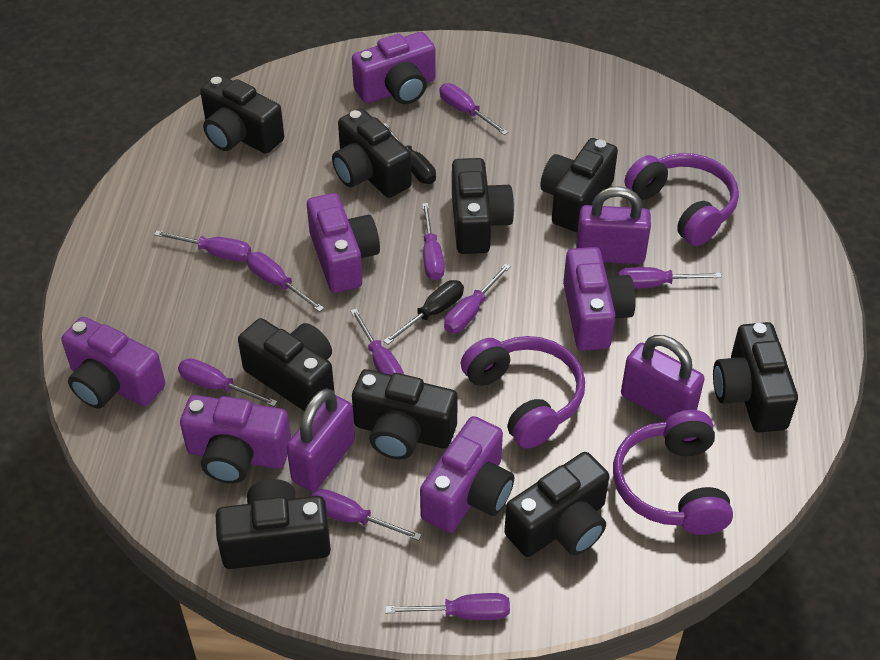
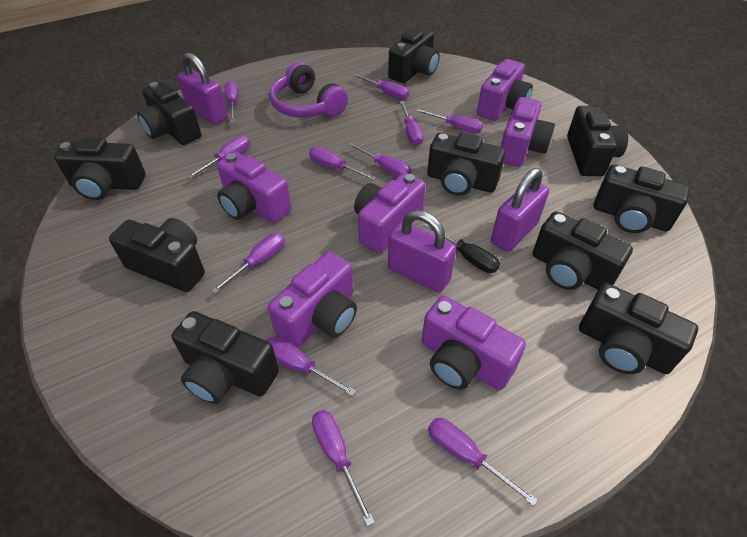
black camera: 9 -> 10
black screwdriver: 2 -> 1
purple headphones: 3 -> 1
purple screwdriver: 10 -> 11

